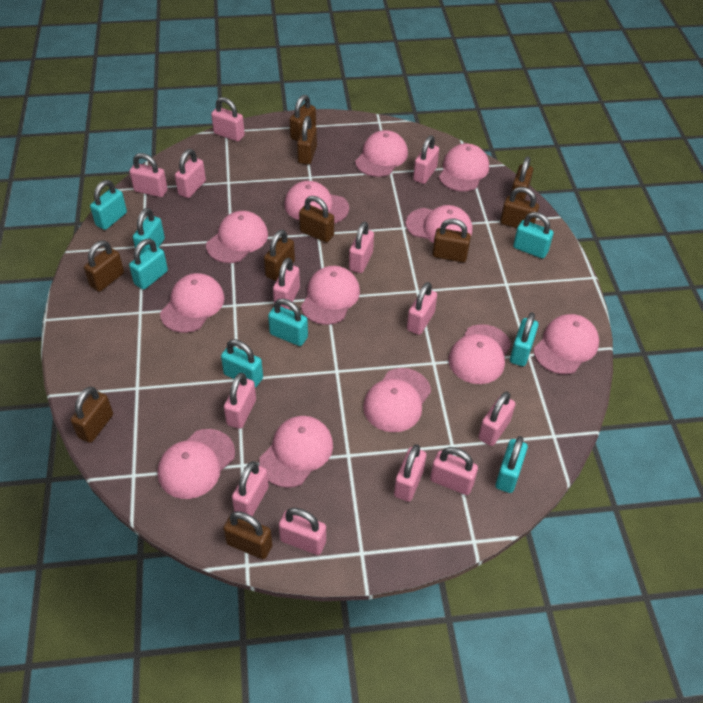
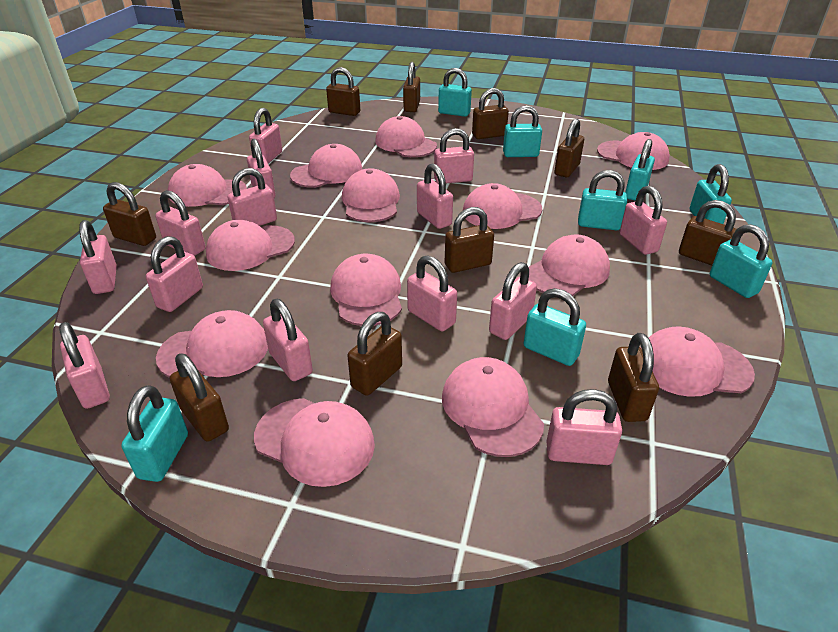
pink cap: 12 -> 13
pink padlock: 13 -> 14

